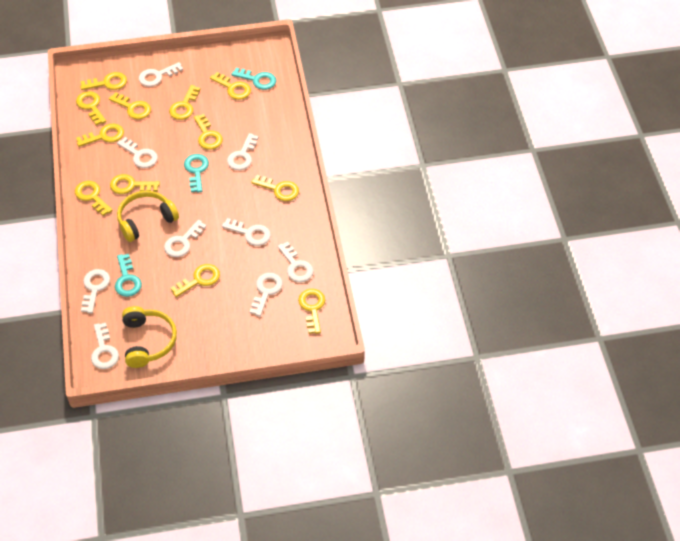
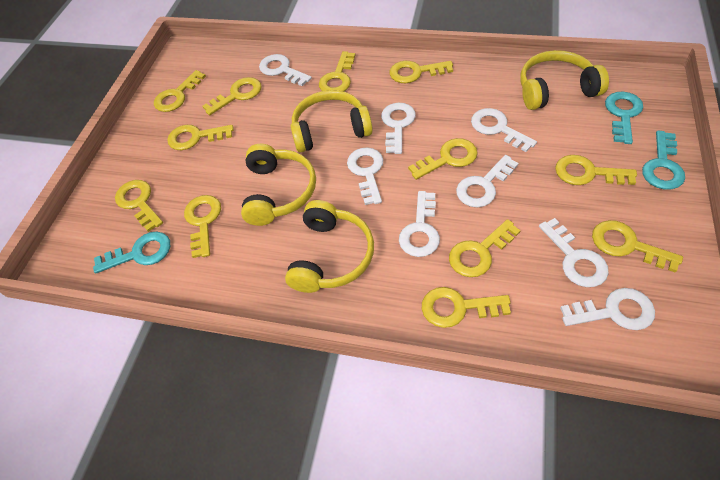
white key: 9 -> 8
yellow headphones: 2 -> 4

